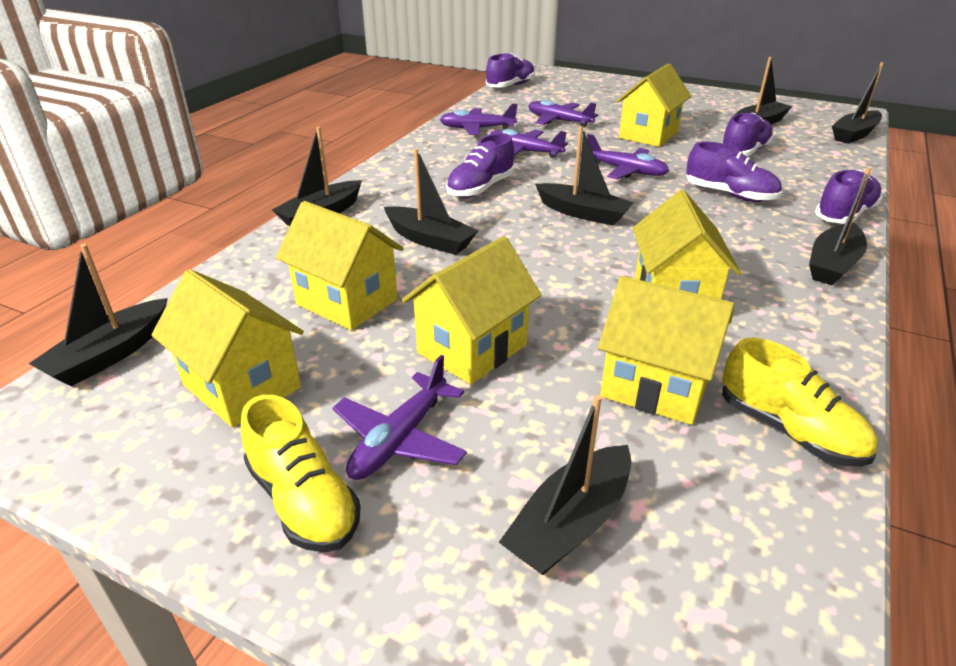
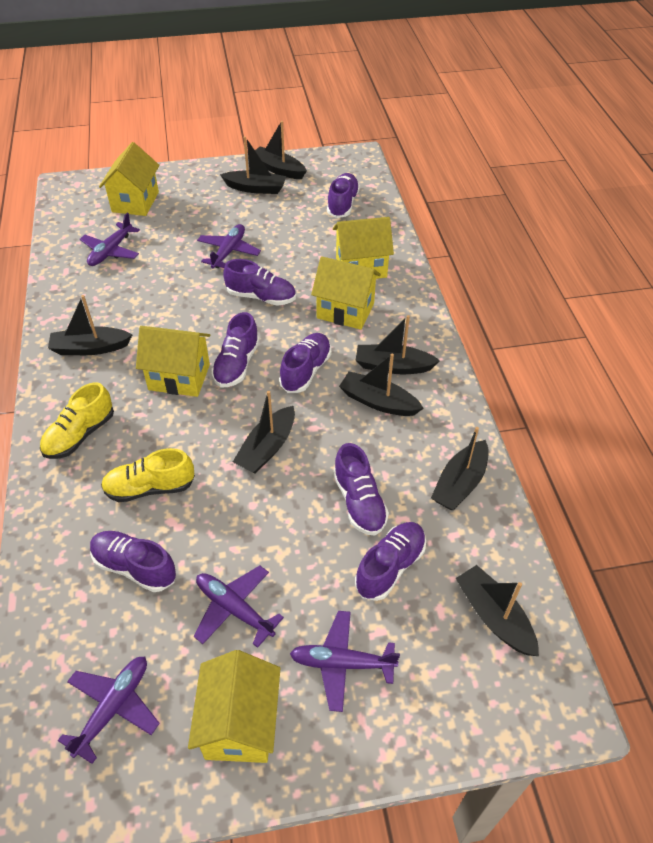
purple shoe: 5 -> 7
yellow house: 6 -> 5

